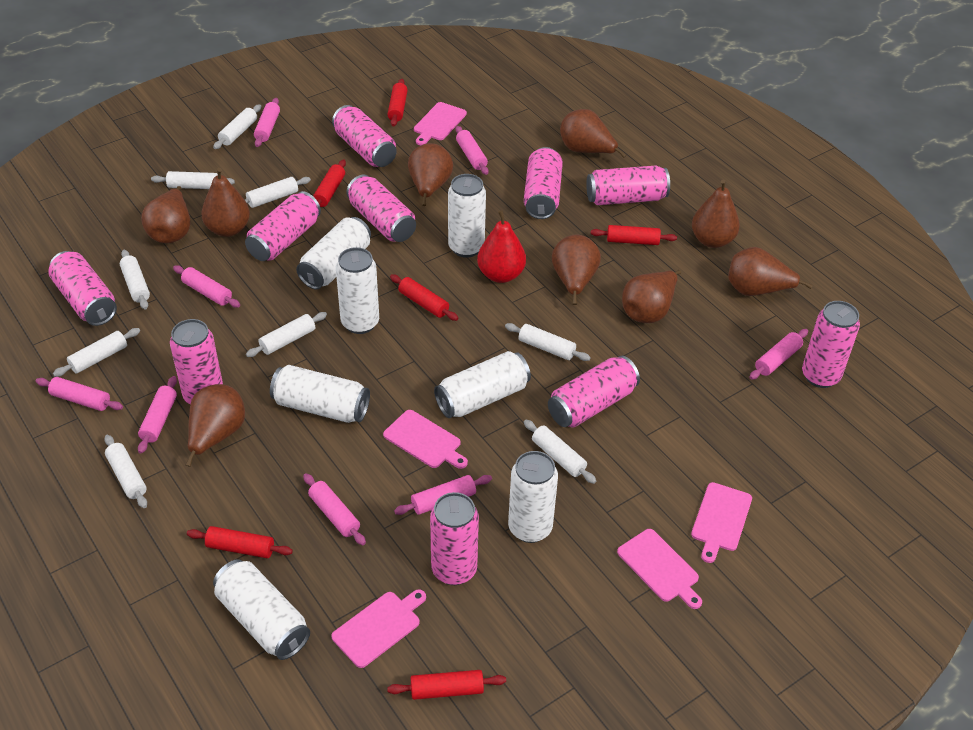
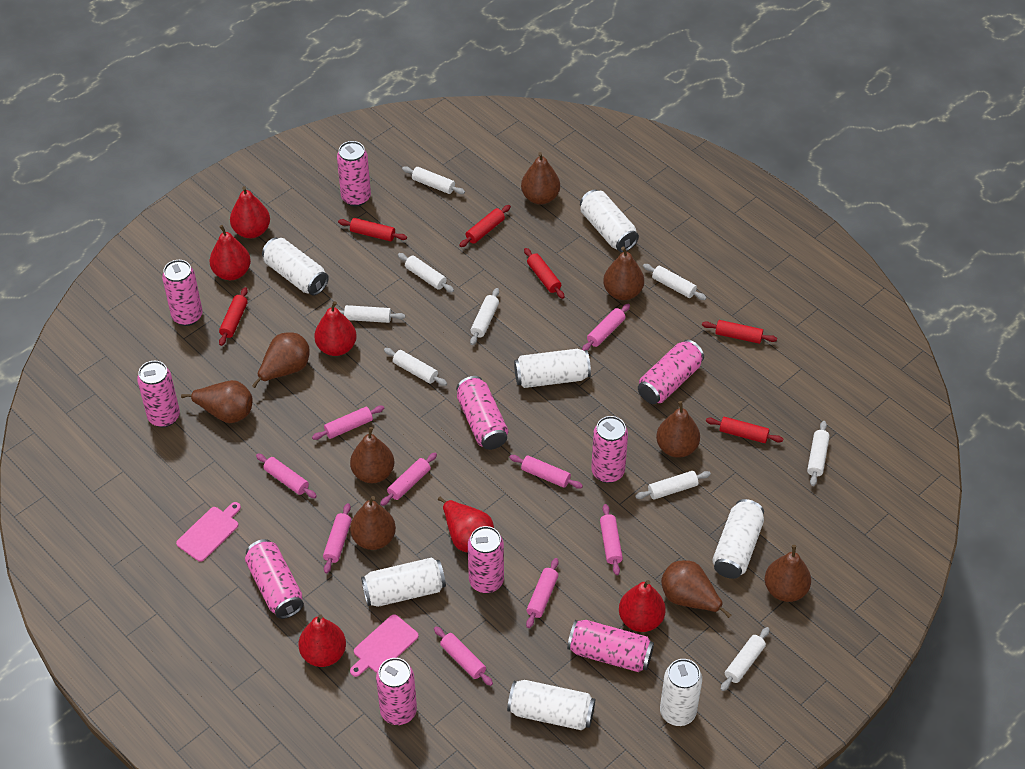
pink cutting board: 5 -> 2
pink rolling pin: 8 -> 9
red pear: 1 -> 6

